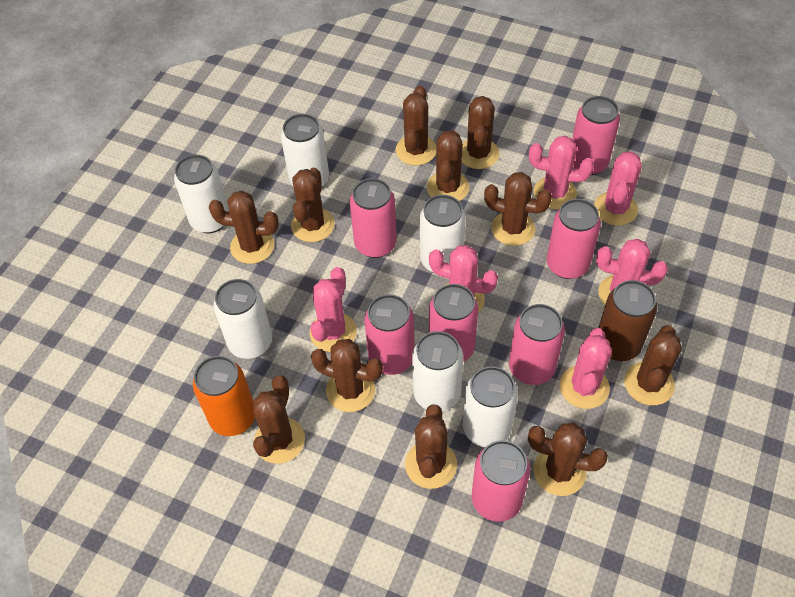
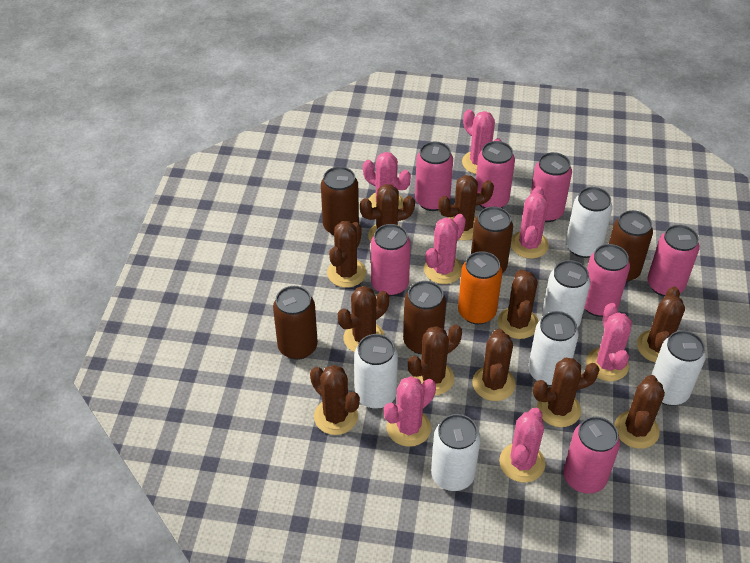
brown can: 1 -> 5
pink cactus: 6 -> 7

